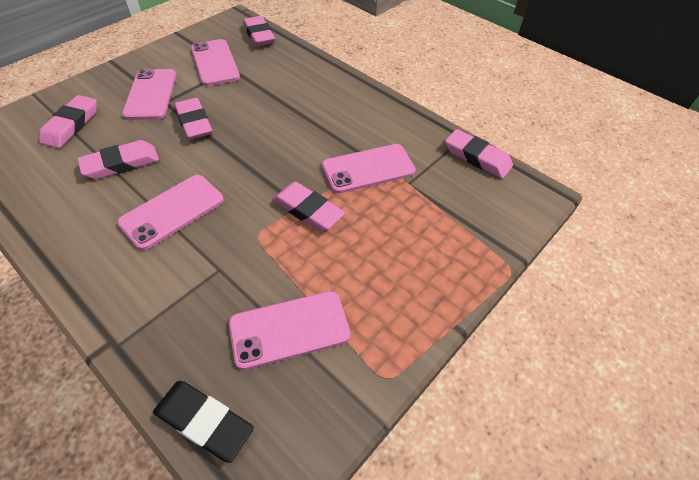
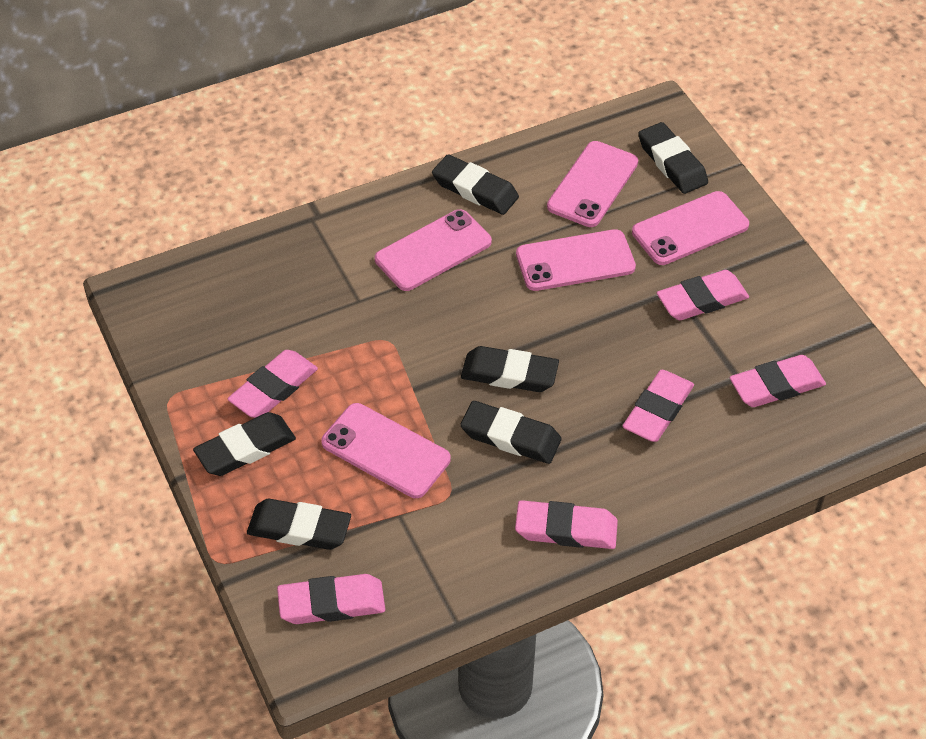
black eraser: 1 -> 6

